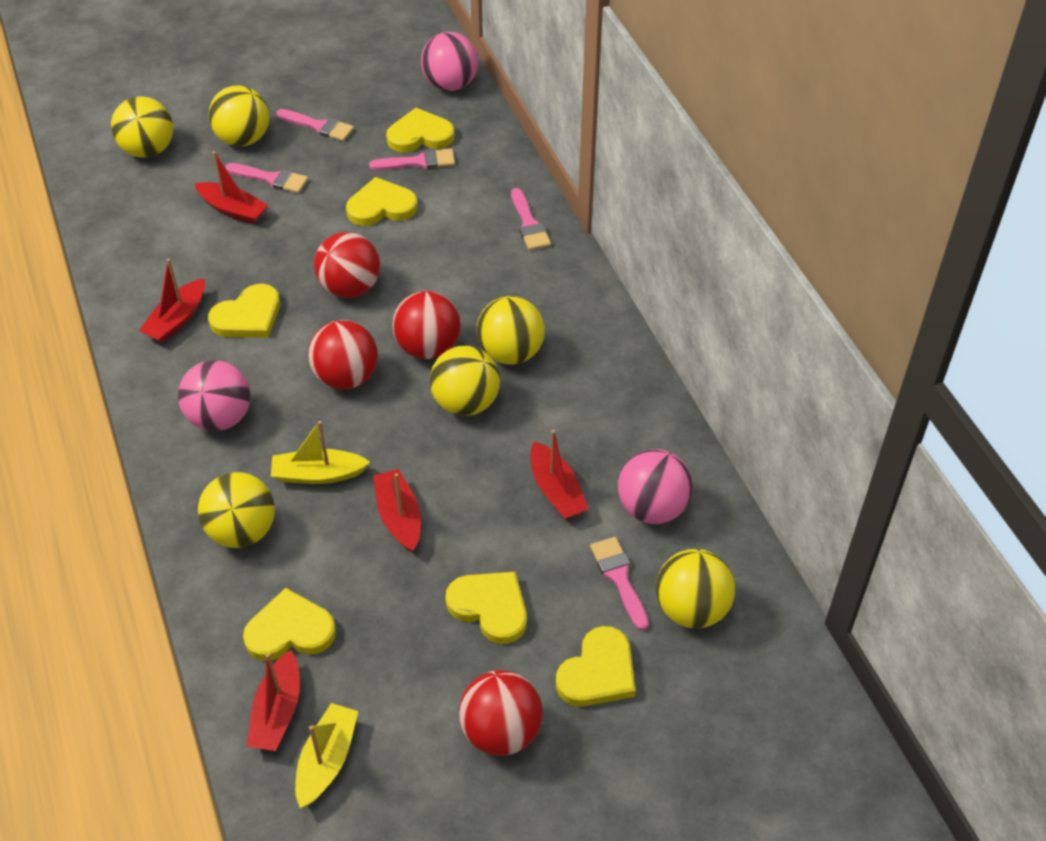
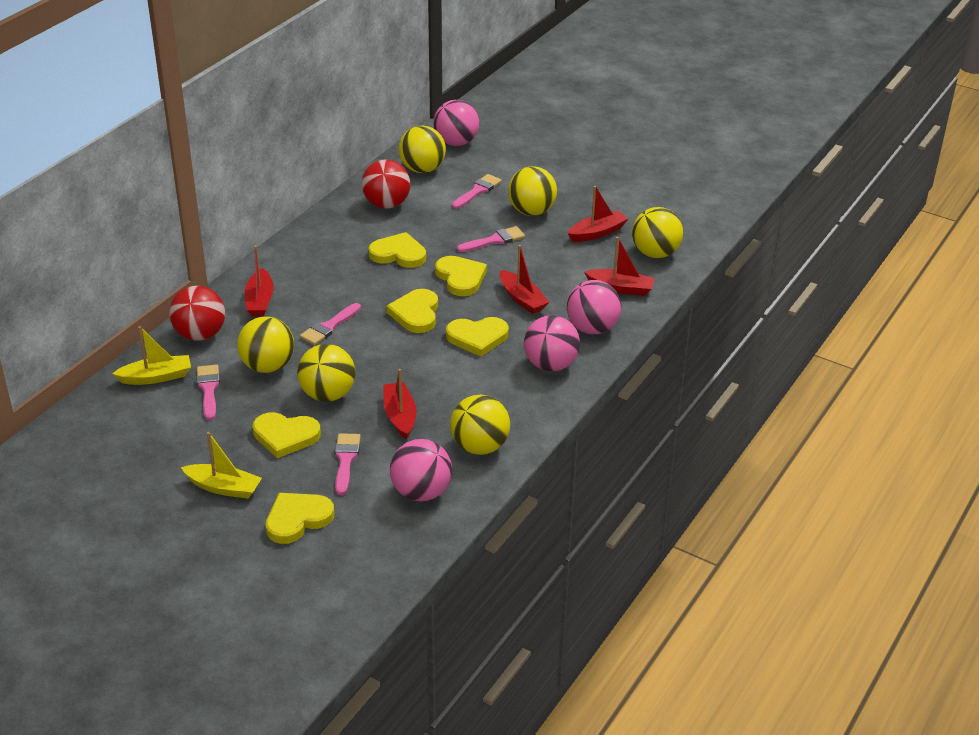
pink ball: 3 -> 4
red ball: 4 -> 2

